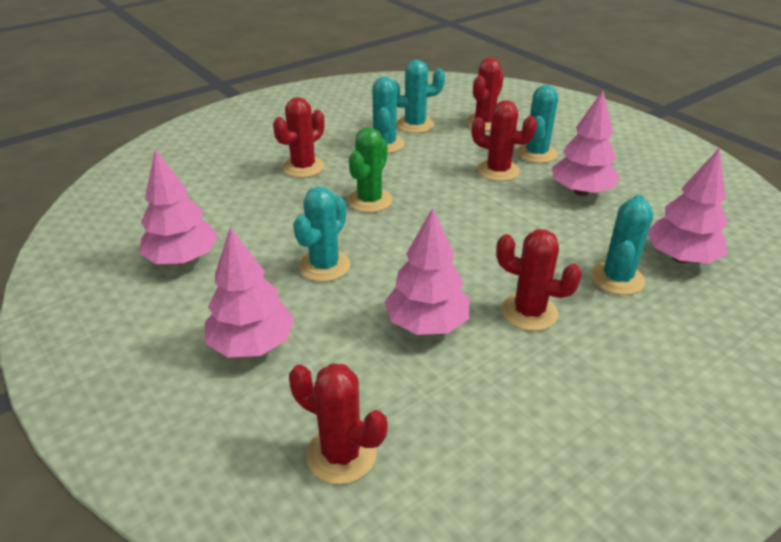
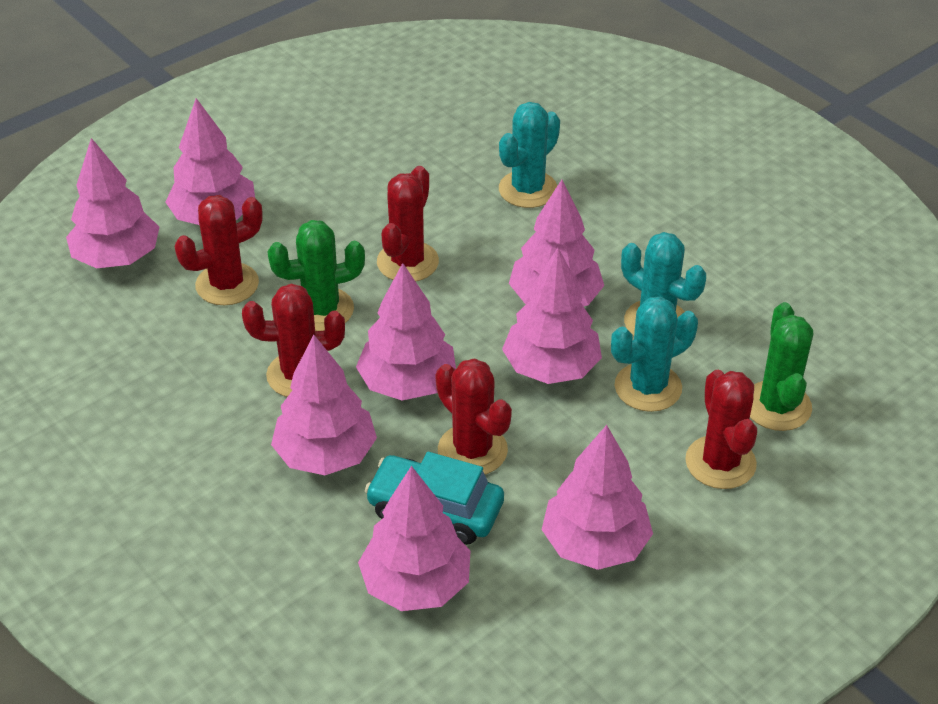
green cactus: 1 -> 2
pink tree: 5 -> 8
turquoise cactus: 5 -> 3
turquoise car: 0 -> 1

